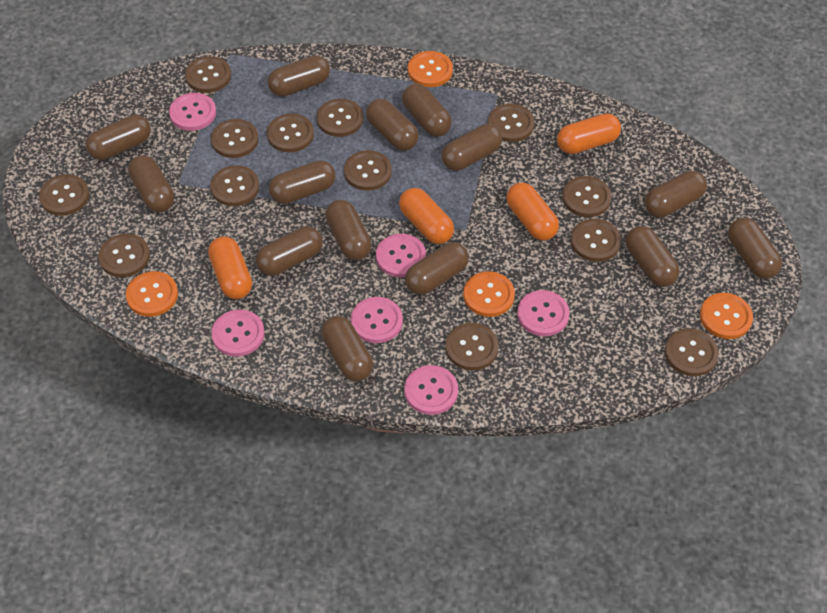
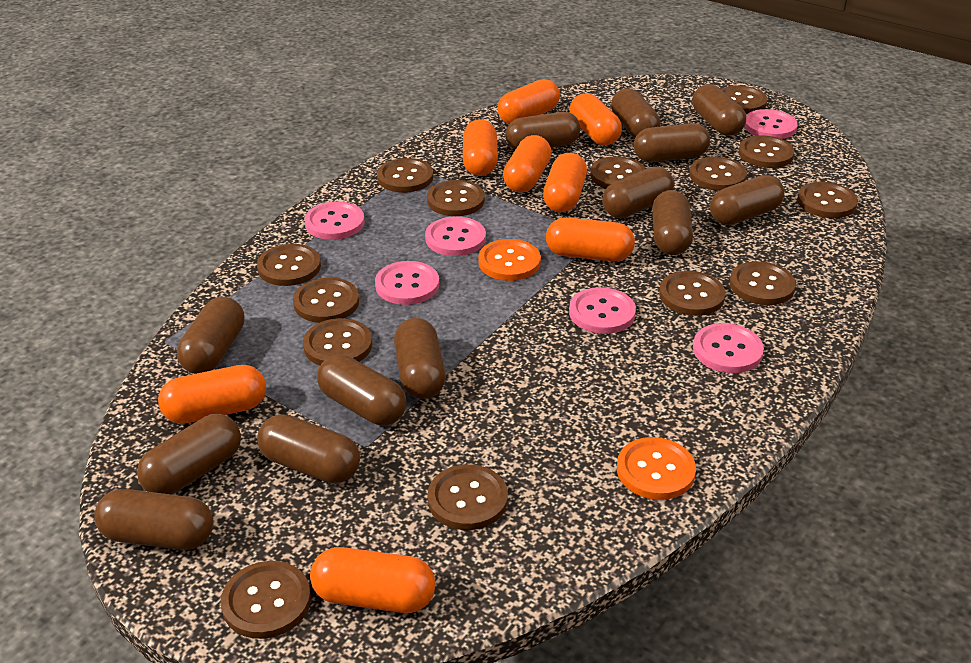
brown button: 13 -> 14
brown capsule: 14 -> 13
orange button: 4 -> 2
orange capsule: 4 -> 8

